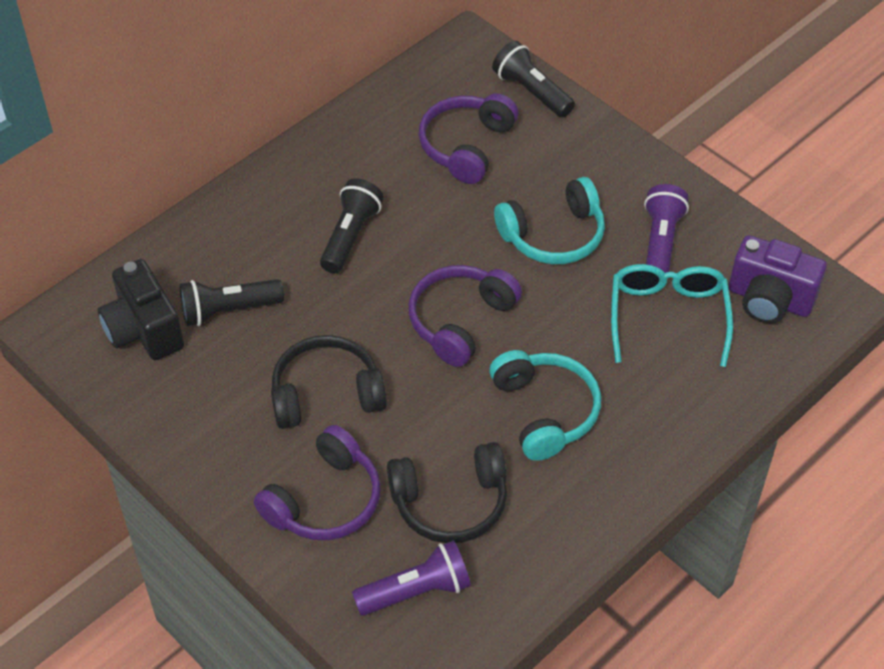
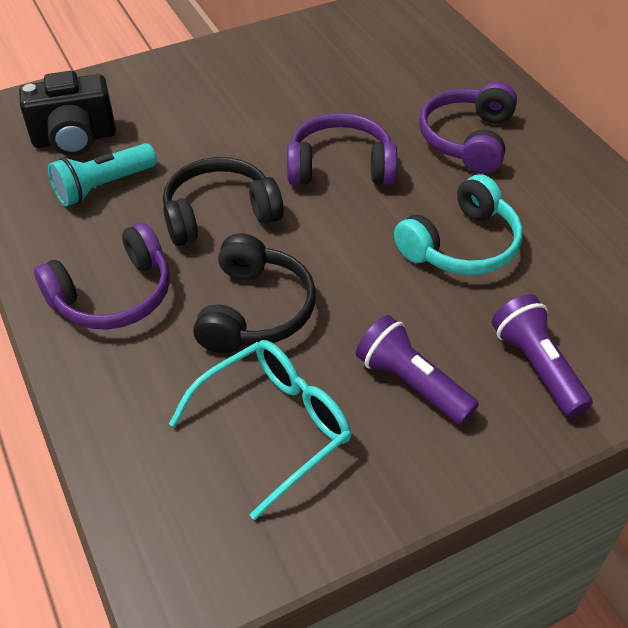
black flashlight: 3 -> 0
purple camera: 1 -> 0
turquoise flashlight: 0 -> 1
turquoise headphones: 2 -> 1

